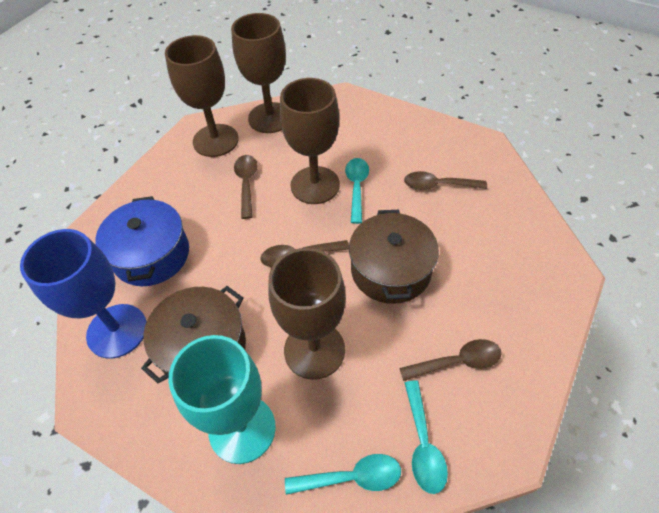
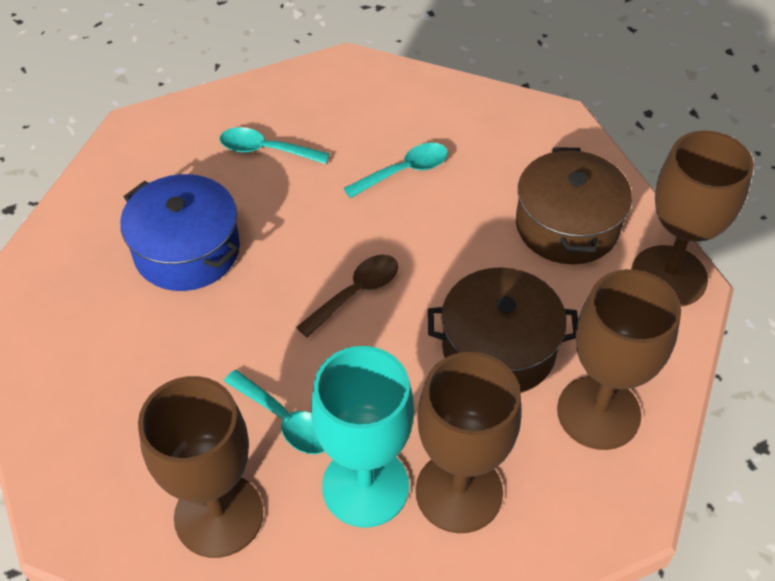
blue goblet: 1 -> 0
brown spoon: 4 -> 1

